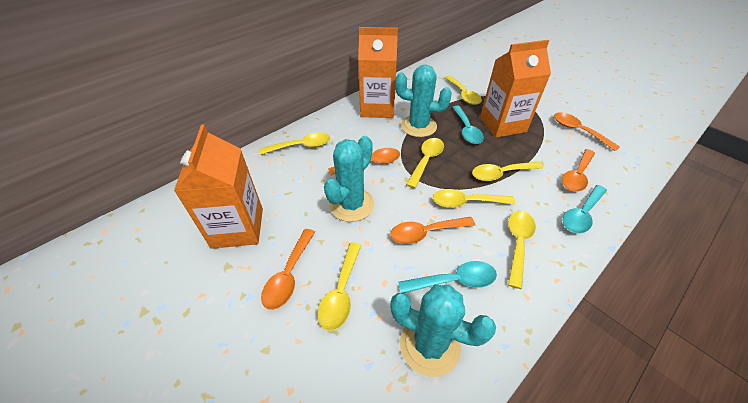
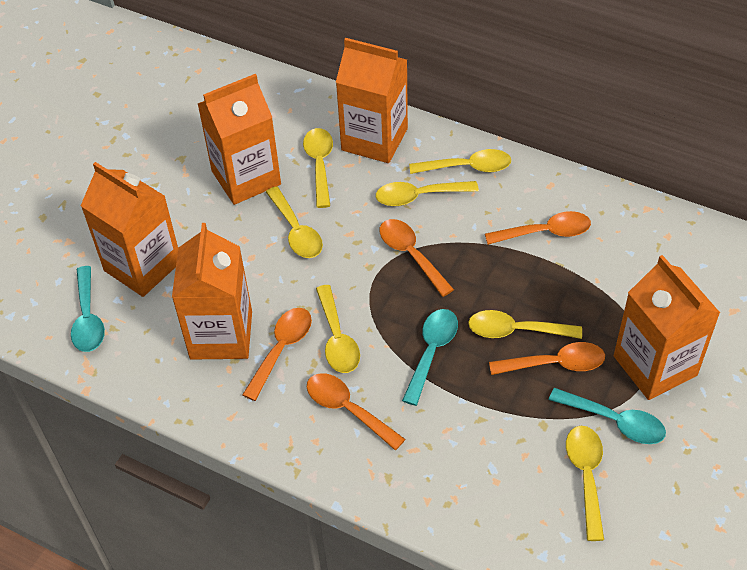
orange carton: 3 -> 5
turquoise cactus: 3 -> 0

